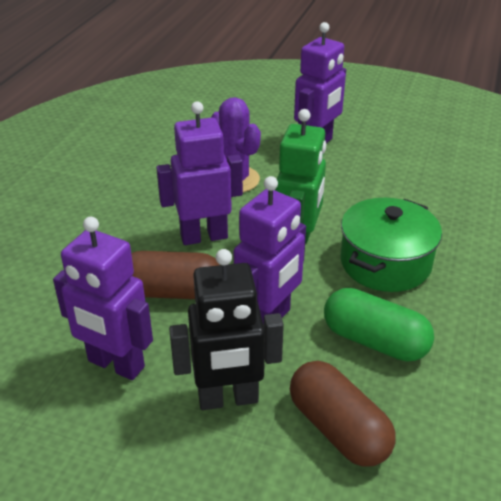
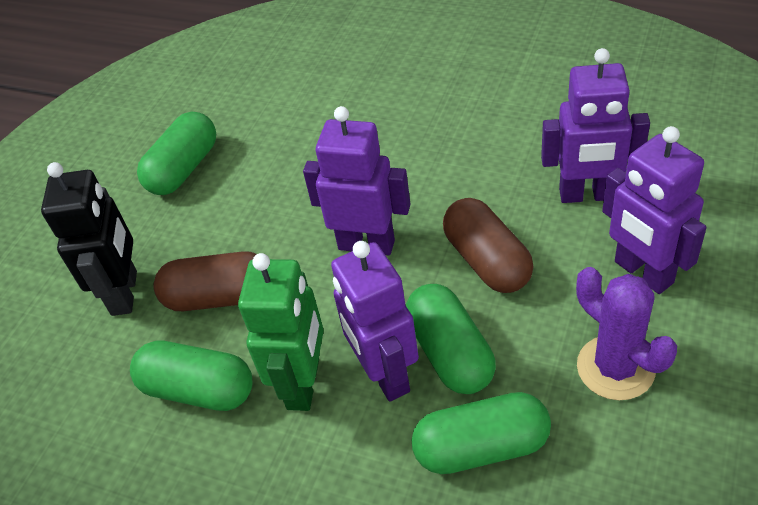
green capsule: 1 -> 4
green pot: 1 -> 0

